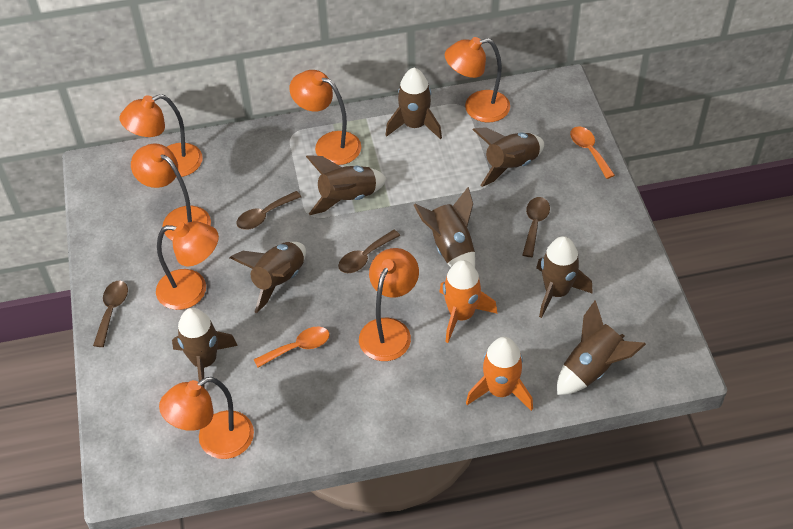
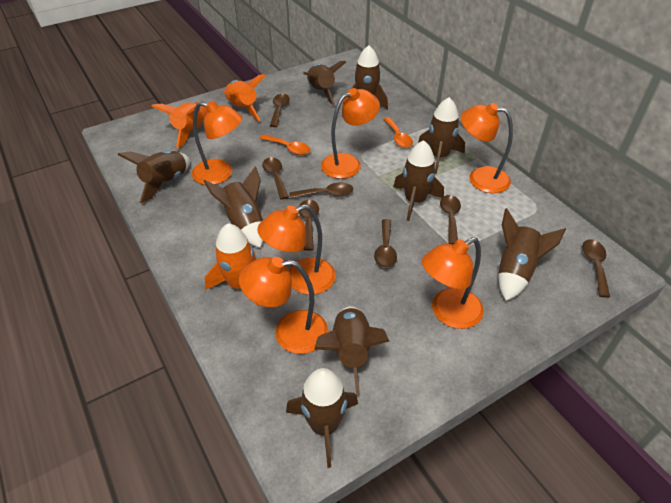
brown rocket: 8 -> 9
brown spoon: 4 -> 7
orange lamp: 7 -> 6
orange rocket: 2 -> 3

